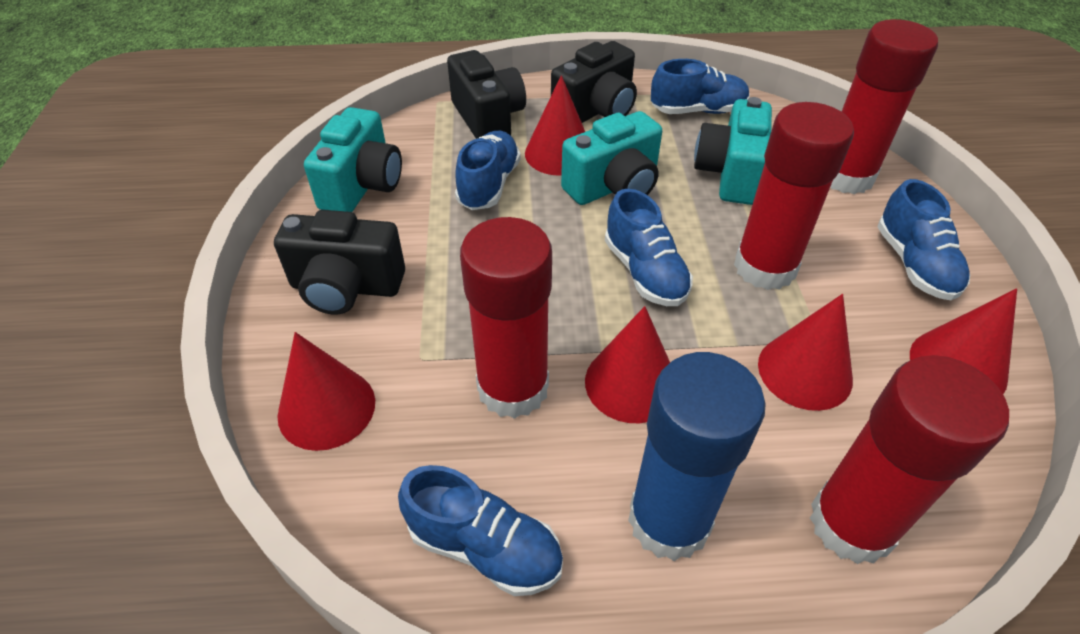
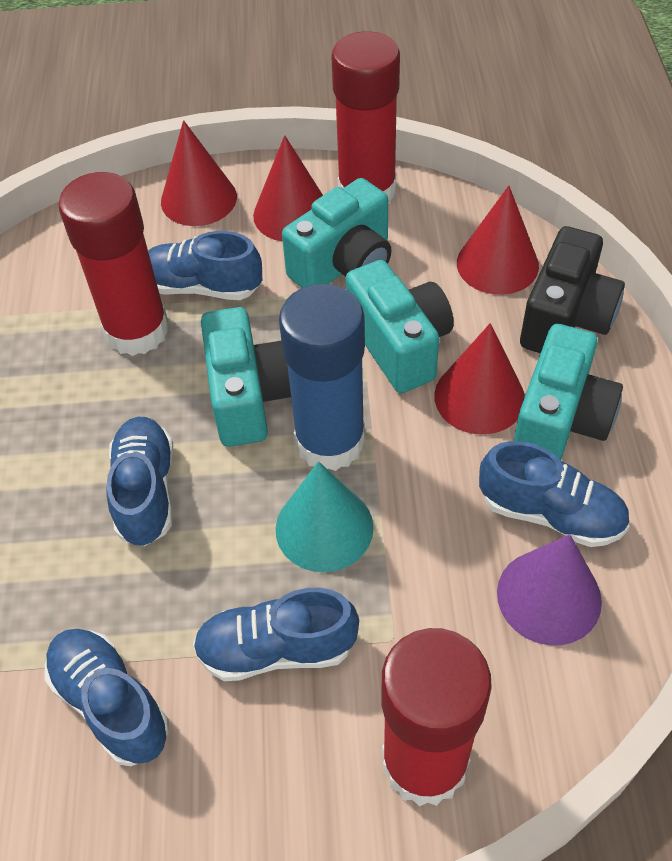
black camera: 3 -> 1
purple cone: 0 -> 1
red cone: 5 -> 4
red glue stick: 4 -> 3
turquoise camera: 3 -> 4
turquoise cone: 0 -> 1

